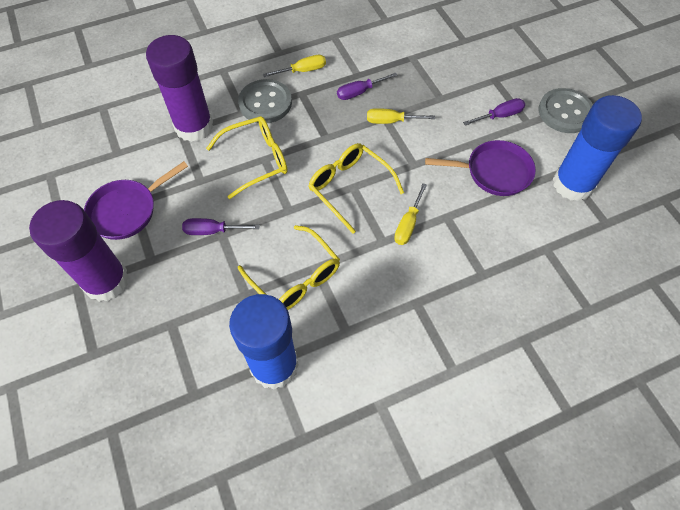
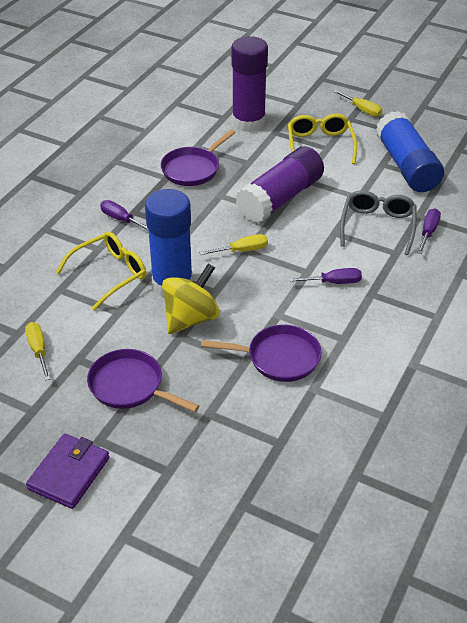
grey button: 2 -> 0
grey glasses: 0 -> 1
purple pan: 2 -> 3
purple wallet: 0 -> 1
yellow glasses: 3 -> 2
yellow spinning top: 0 -> 1

